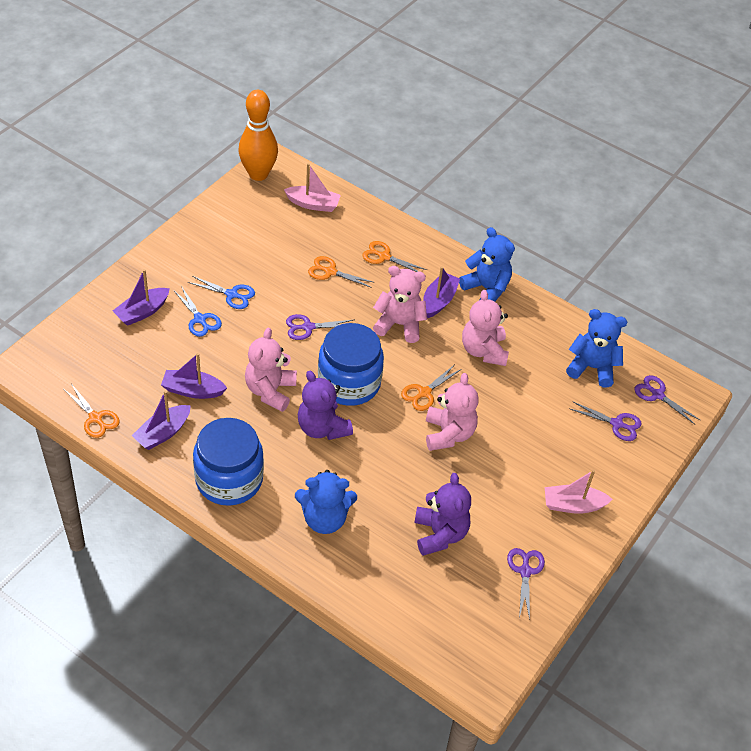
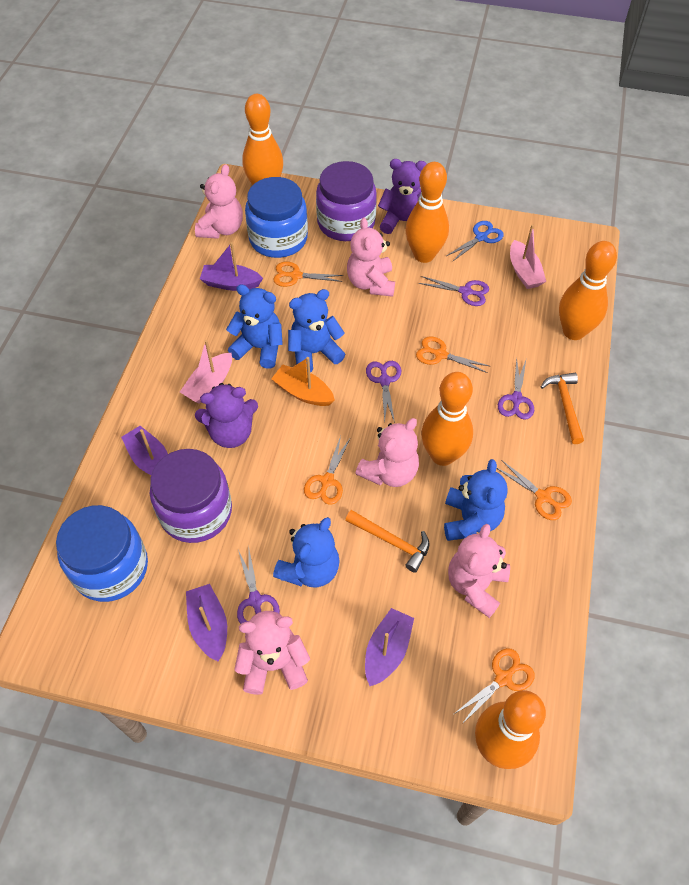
blue scissors: 2 -> 1
blue teddy bear: 3 -> 4
orange boat: 0 -> 1
orange bowling pin: 1 -> 5
orange hammer: 0 -> 2
orange scissors: 4 -> 5
pink teddy bear: 4 -> 5
purple jar: 0 -> 2

